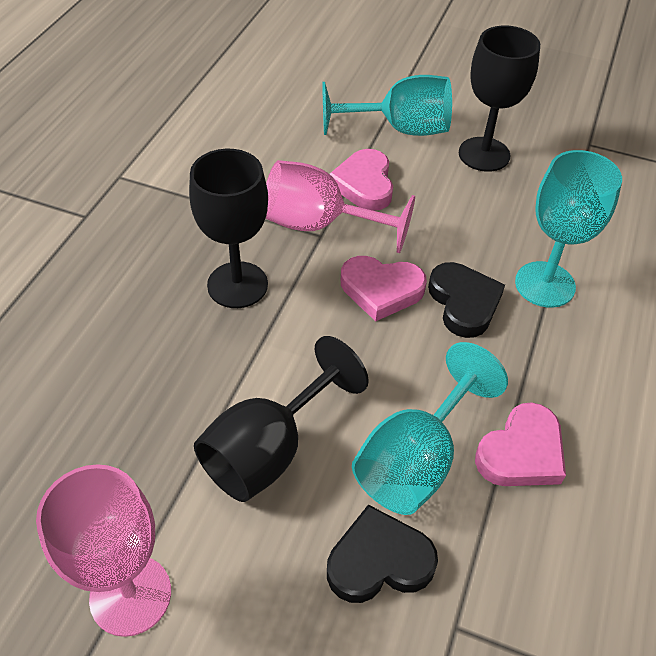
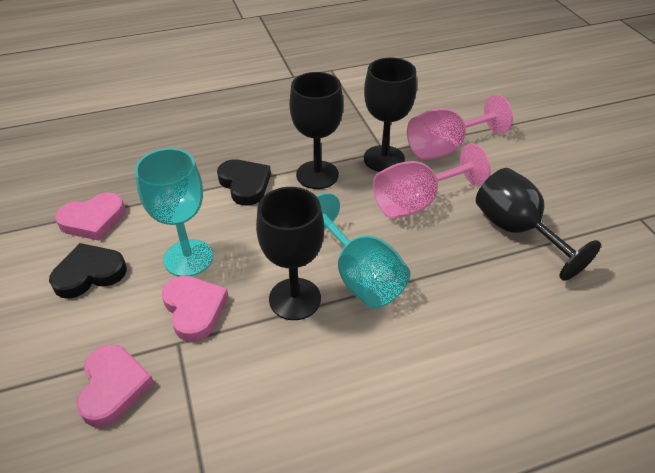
black goblet: 3 -> 4
turquoise goblet: 3 -> 2

